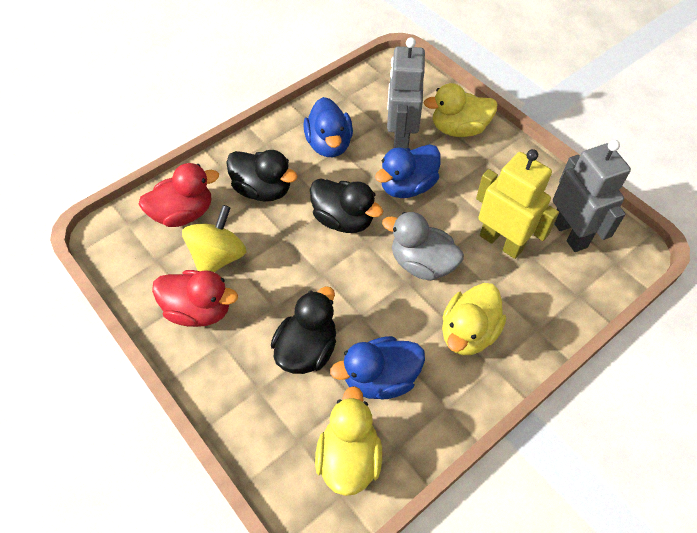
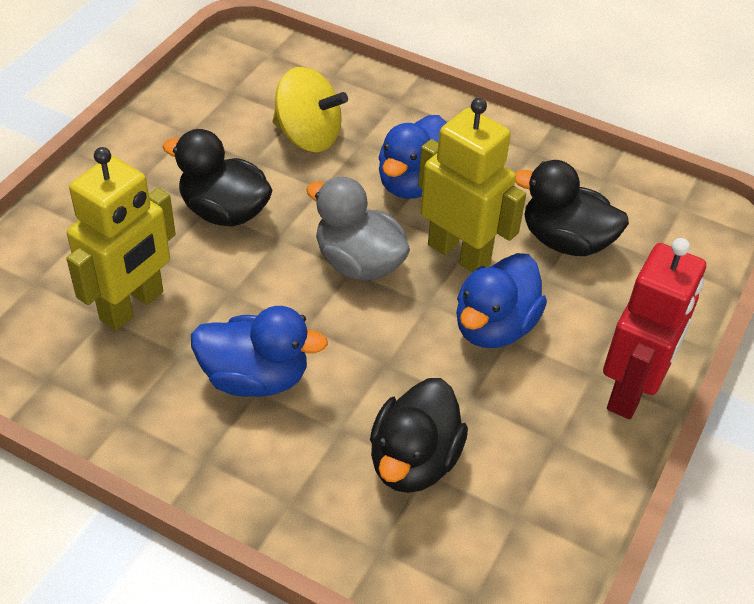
grey robot: 2 -> 0
red duck: 2 -> 0
red robot: 0 -> 1
yellow duck: 3 -> 0
yellow robot: 1 -> 2

